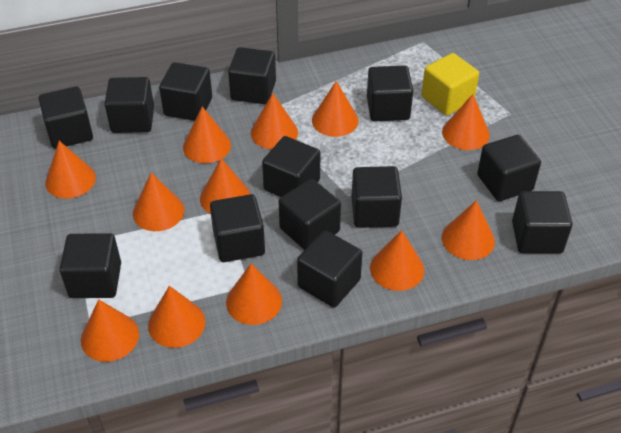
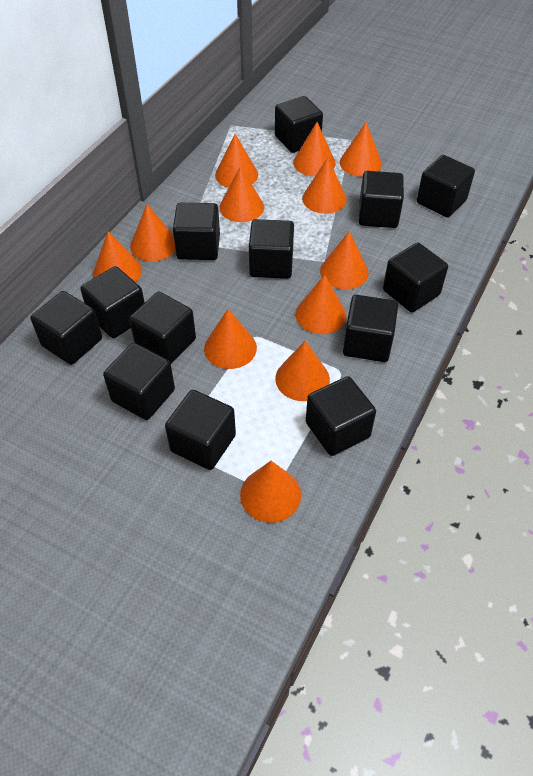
yellow cube: 1 -> 0

